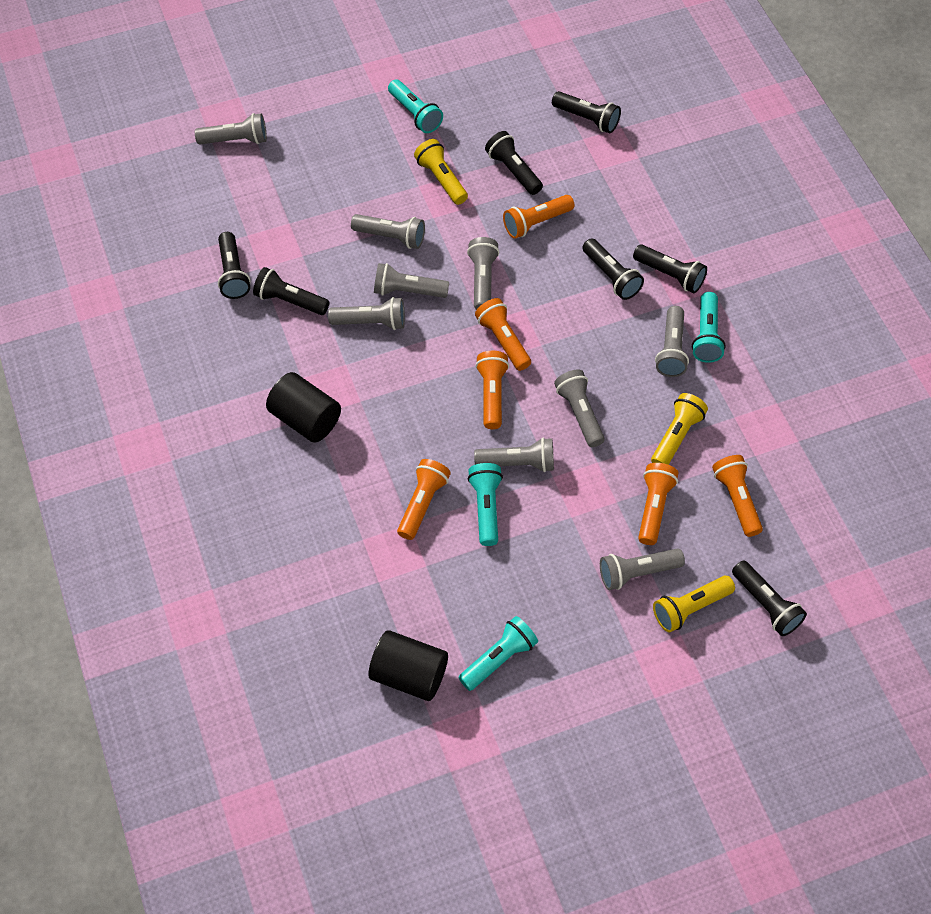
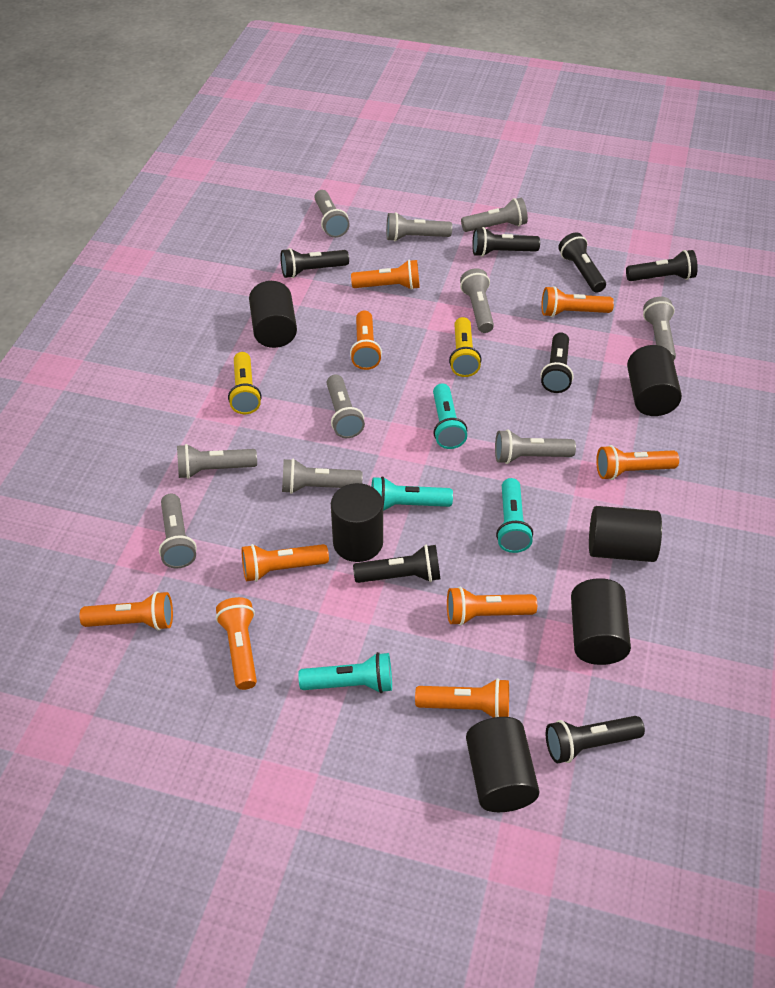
black cylinder: 2 -> 6
grey flashlight: 9 -> 10
orange flashlight: 6 -> 9
yellow flashlight: 3 -> 2

